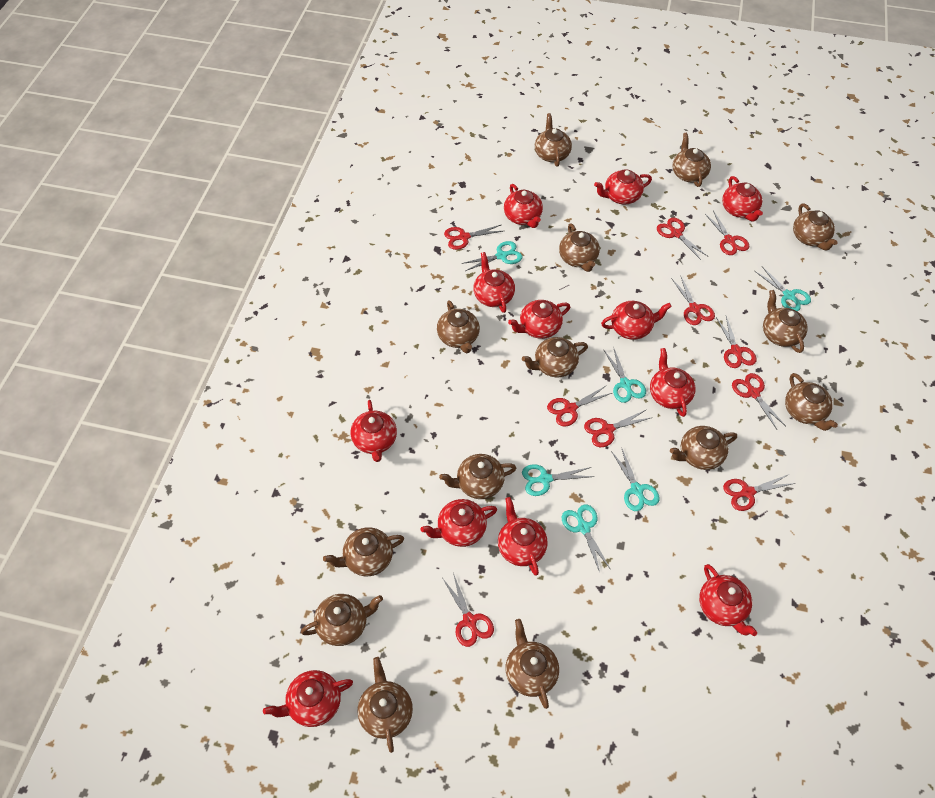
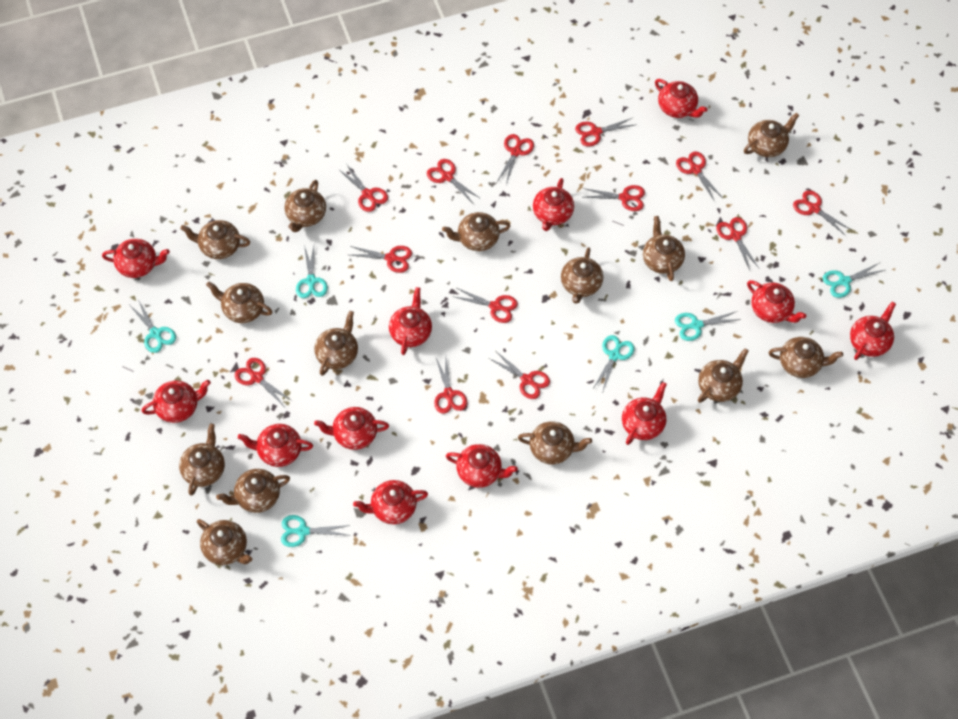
red scissors: 10 -> 13

